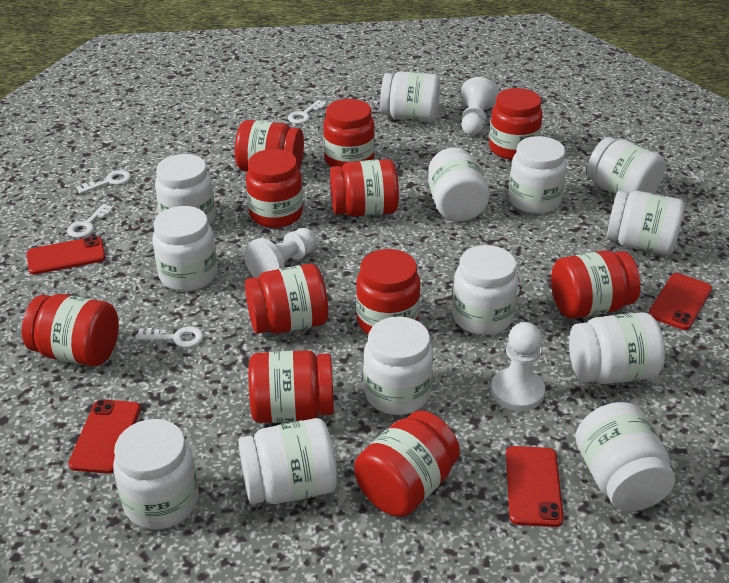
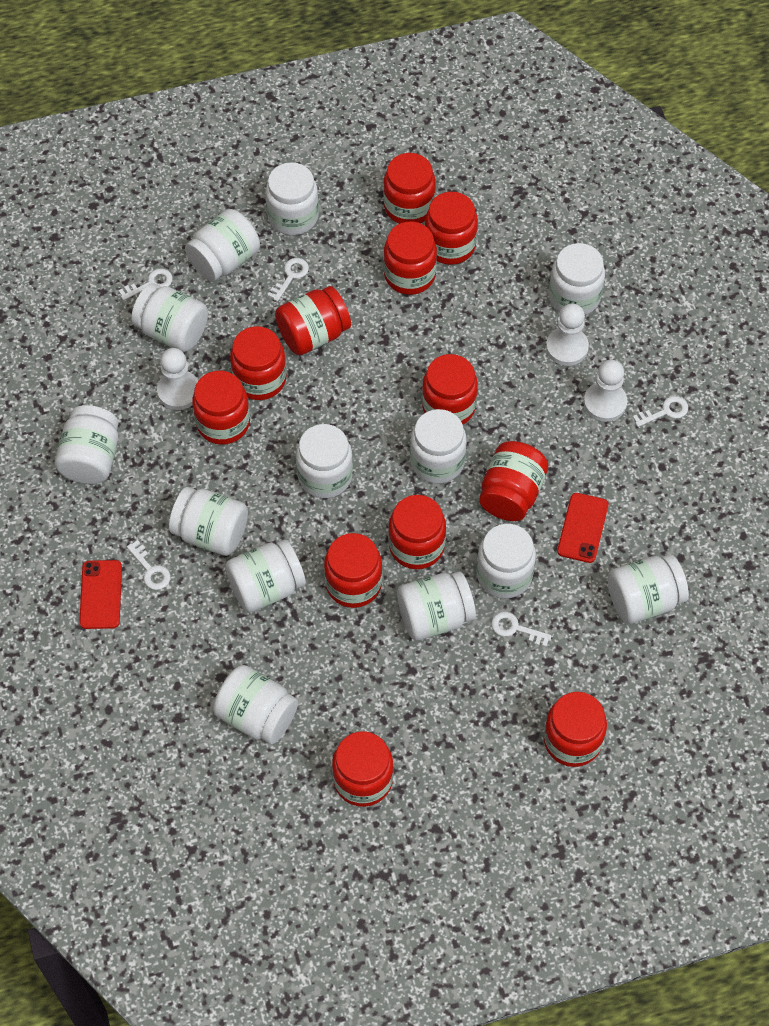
red jar: 11 -> 12
red phone: 4 -> 2
white key: 4 -> 5

